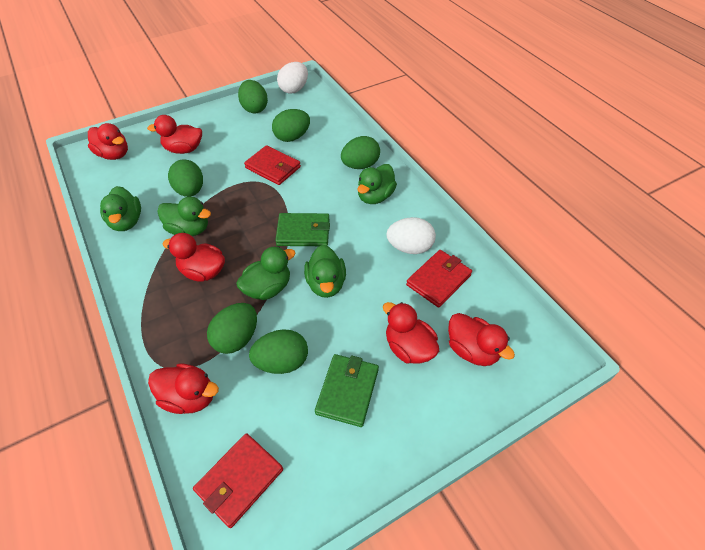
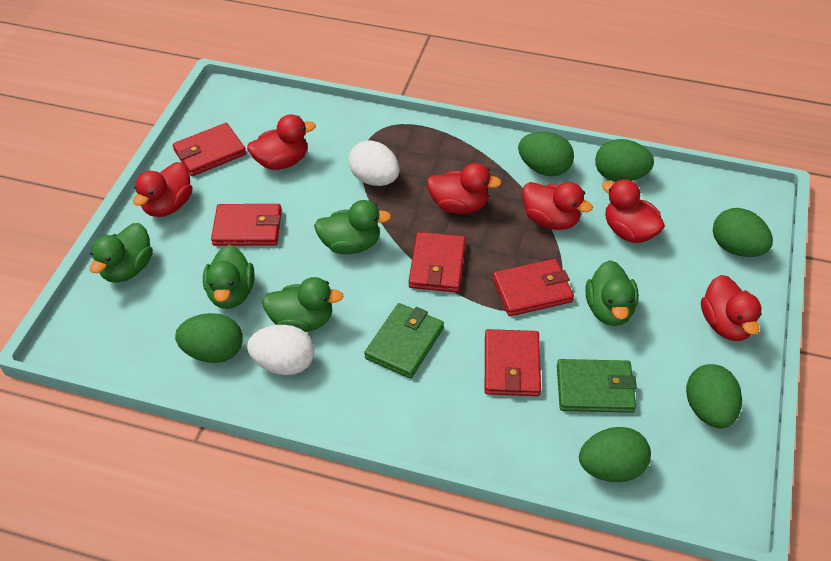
red wallet: 3 -> 5

